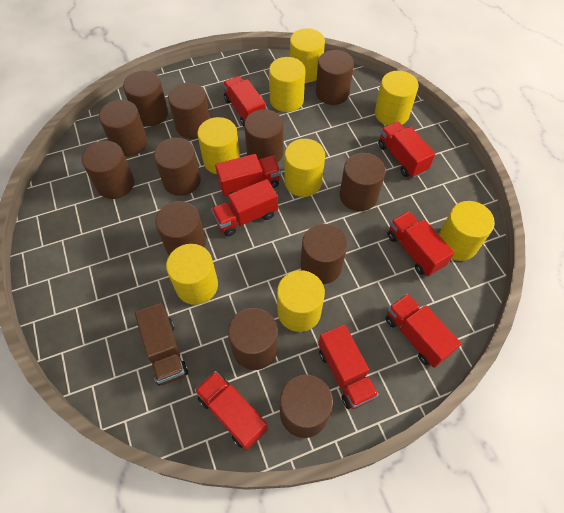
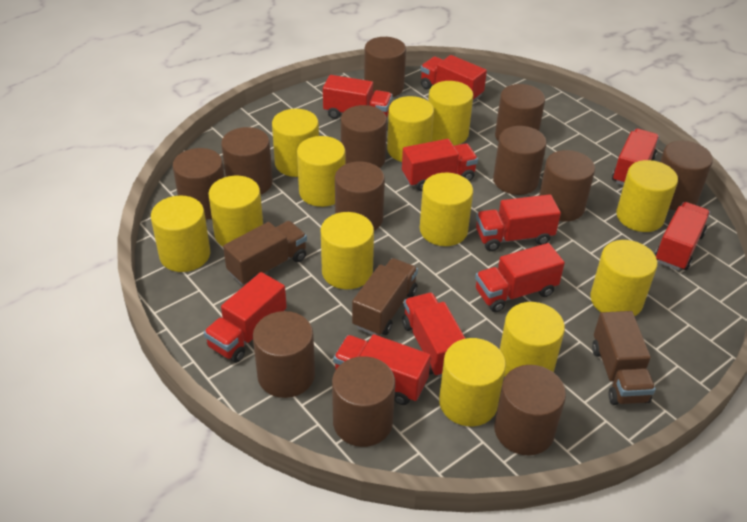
brown truck: 1 -> 3
red truck: 8 -> 10
yellow cylinder: 8 -> 12

